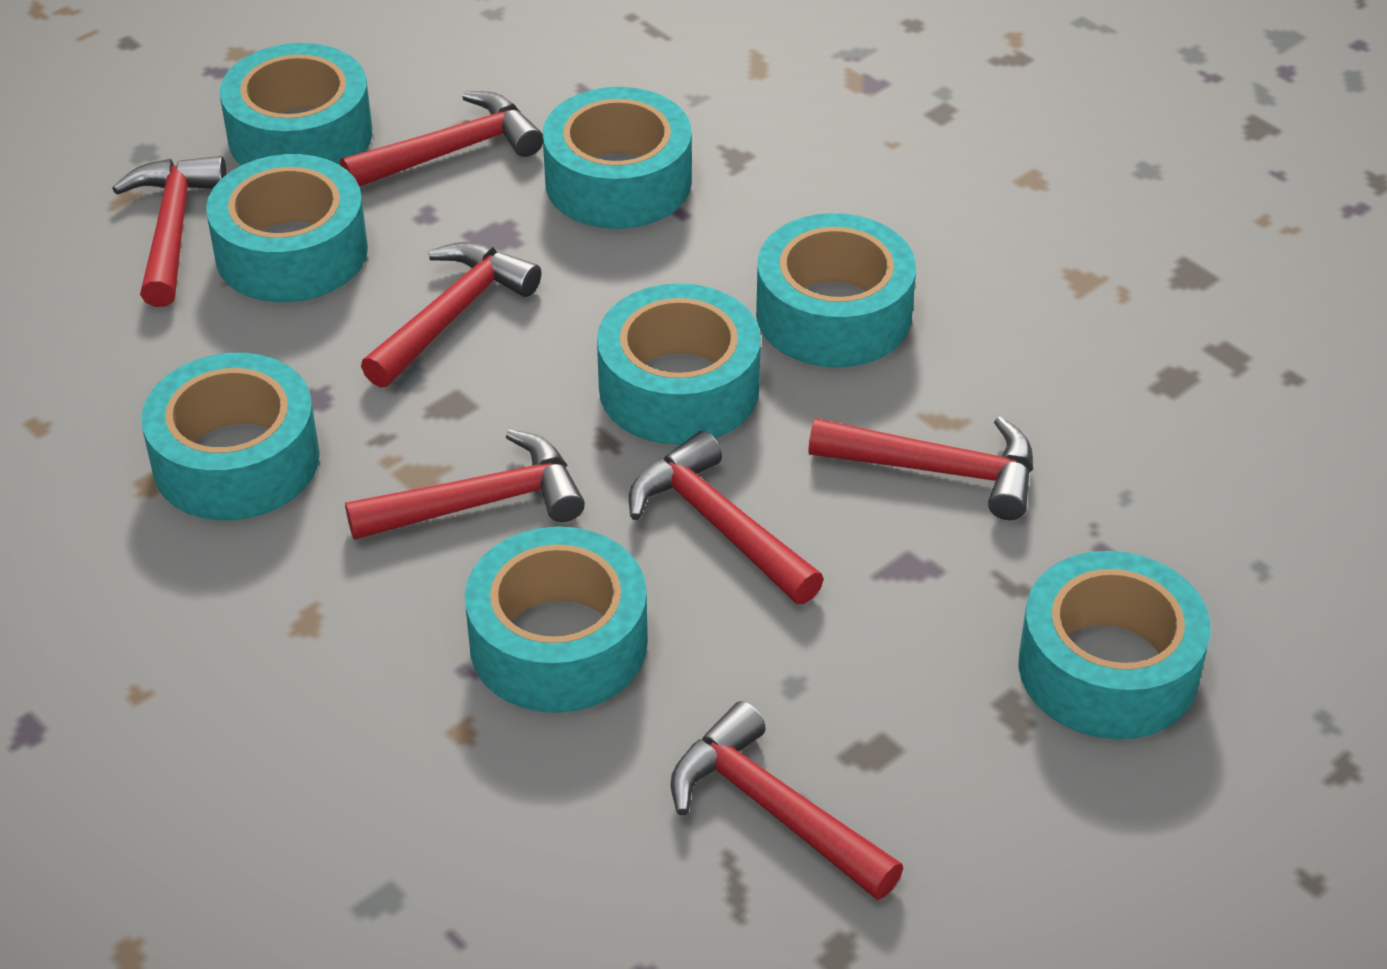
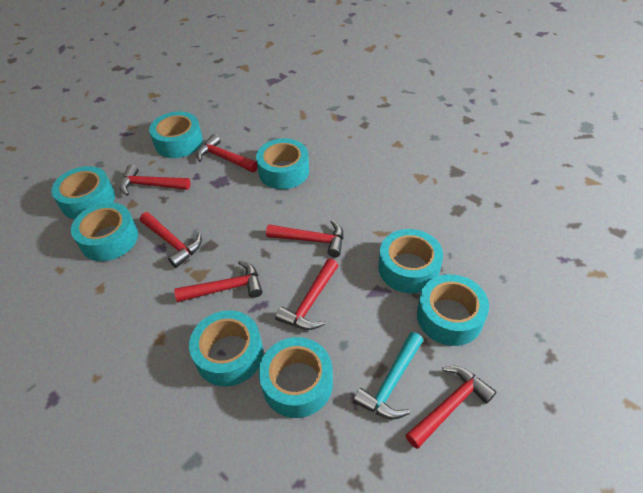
turquoise hammer: 0 -> 1

